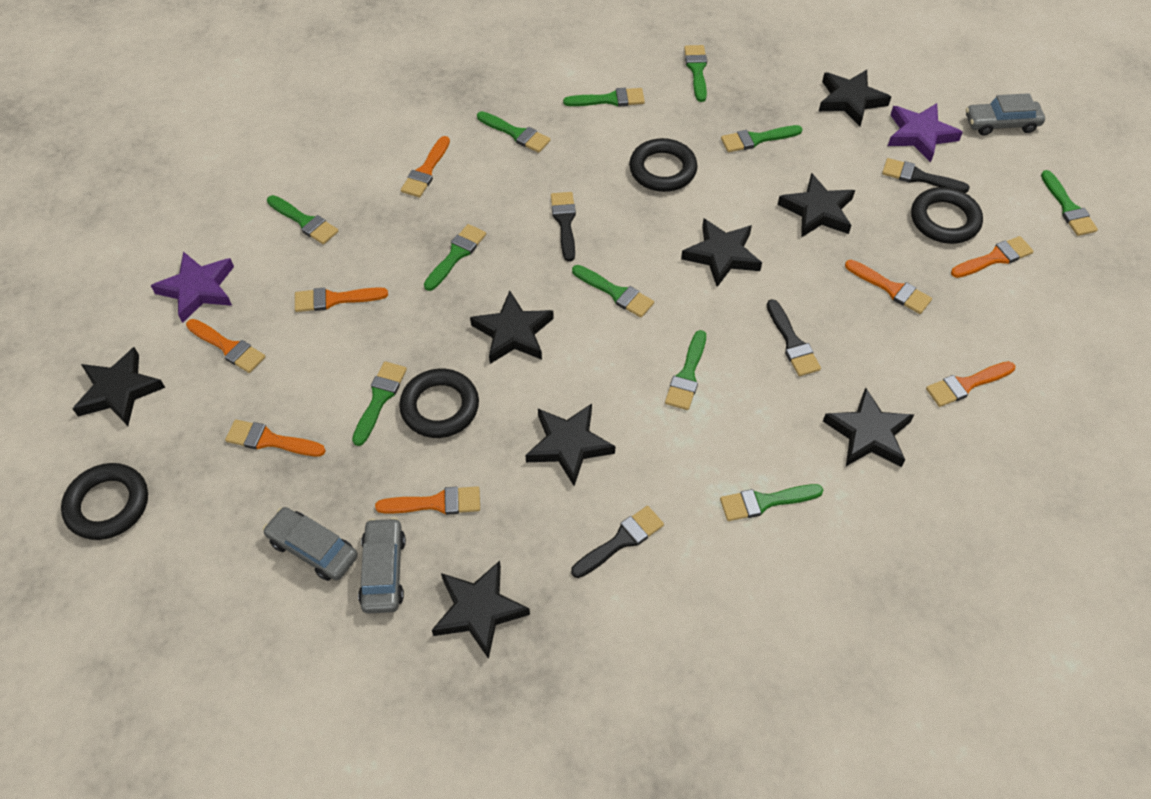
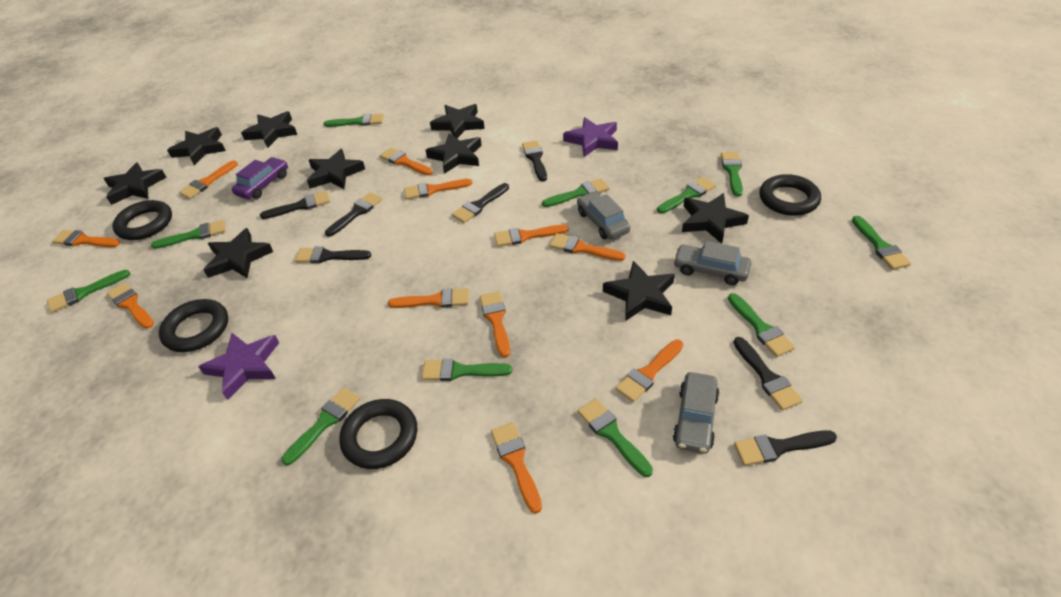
black brush: 4 -> 7
black star: 8 -> 9
orange brush: 8 -> 11
purple car: 0 -> 1

